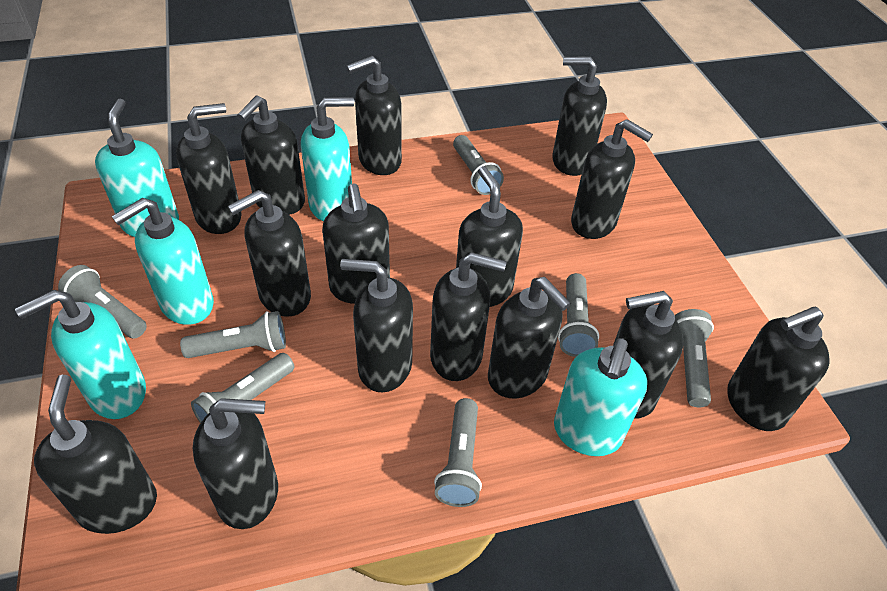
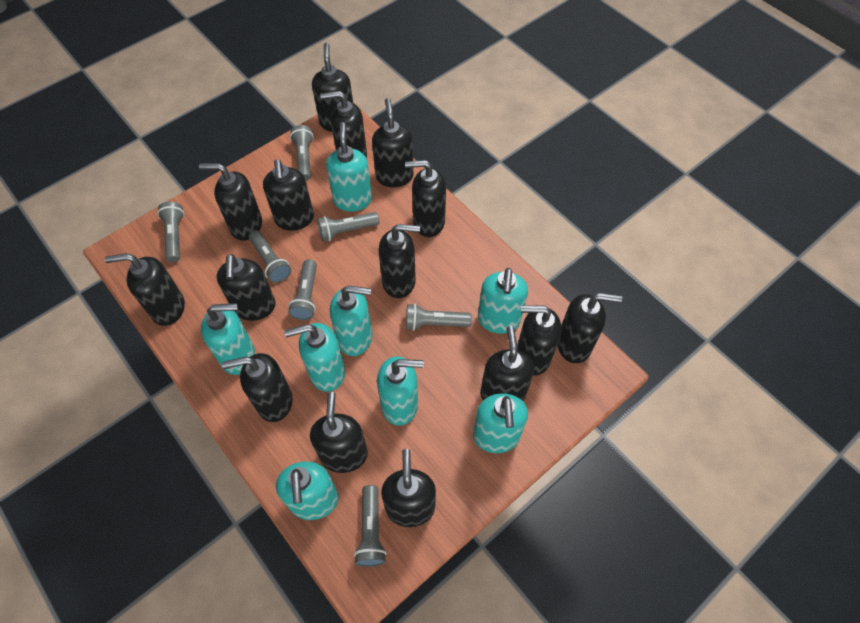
turquoise soap dispenser: 5 -> 8

